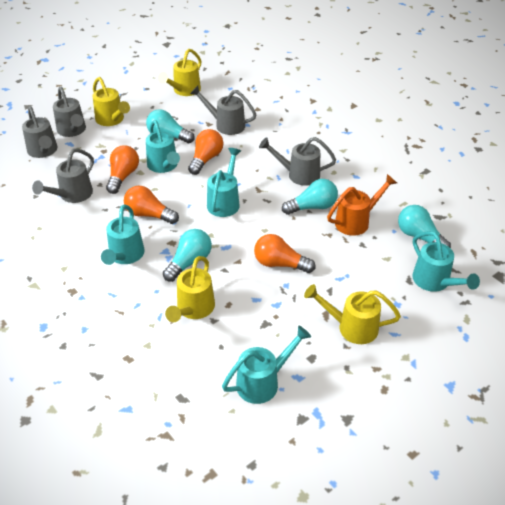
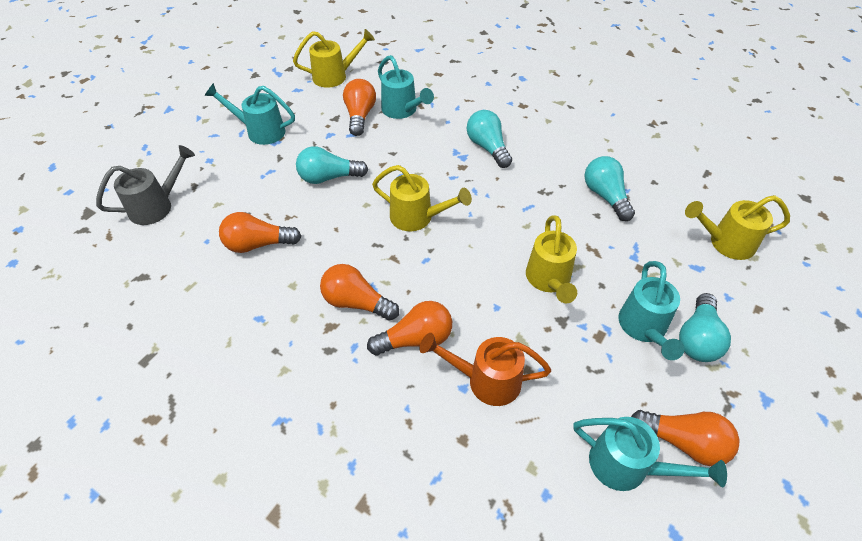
grey watering can: 5 -> 1
orange light bulb: 4 -> 5
turquoise watering can: 5 -> 4

